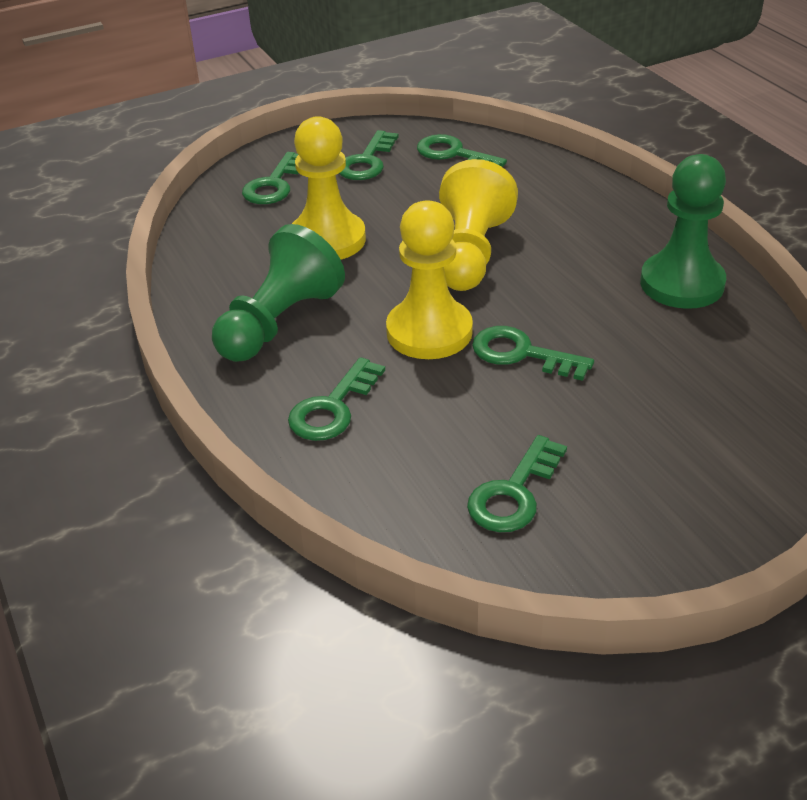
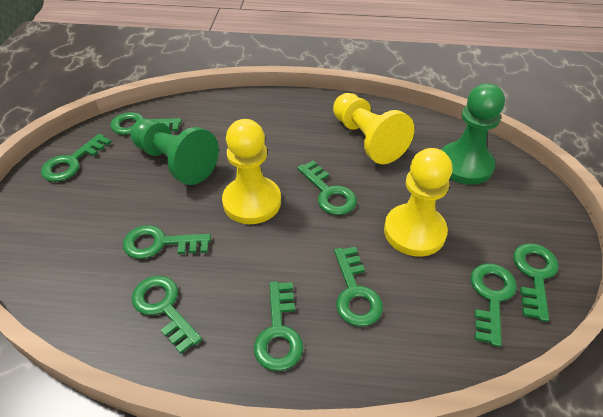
green key: 6 -> 9

